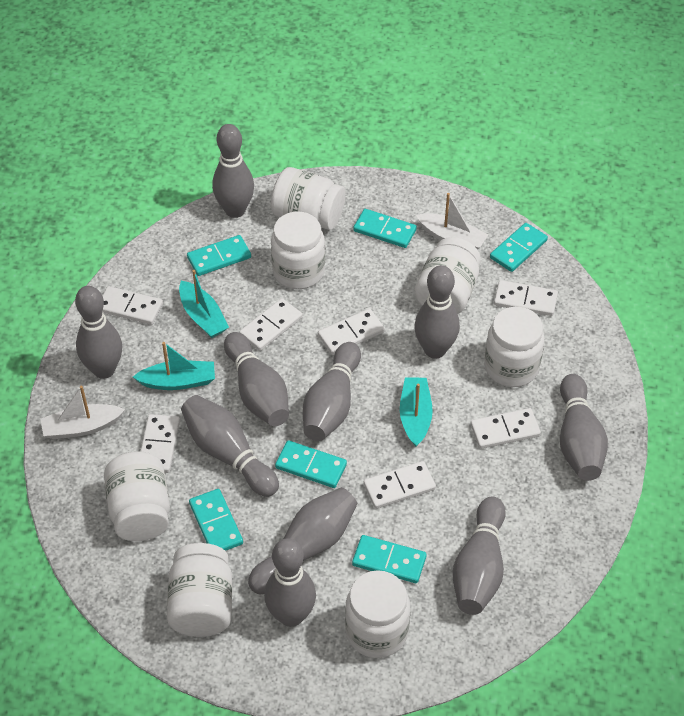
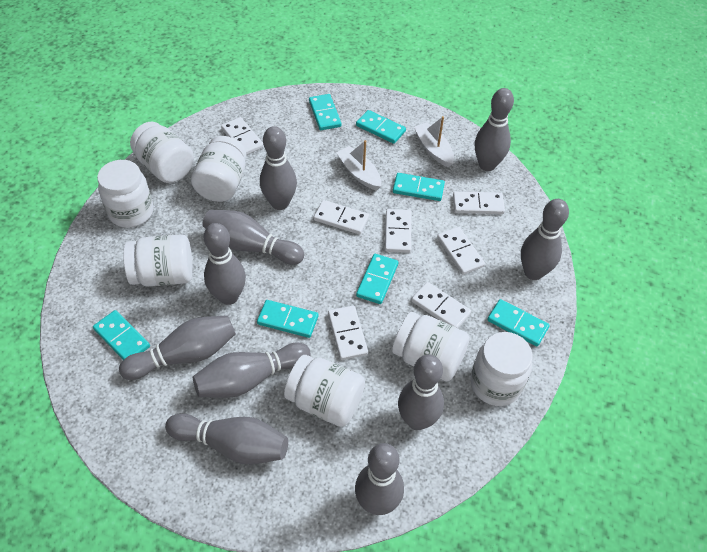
turquoise boat: 3 -> 0
turquoise domino: 6 -> 7

